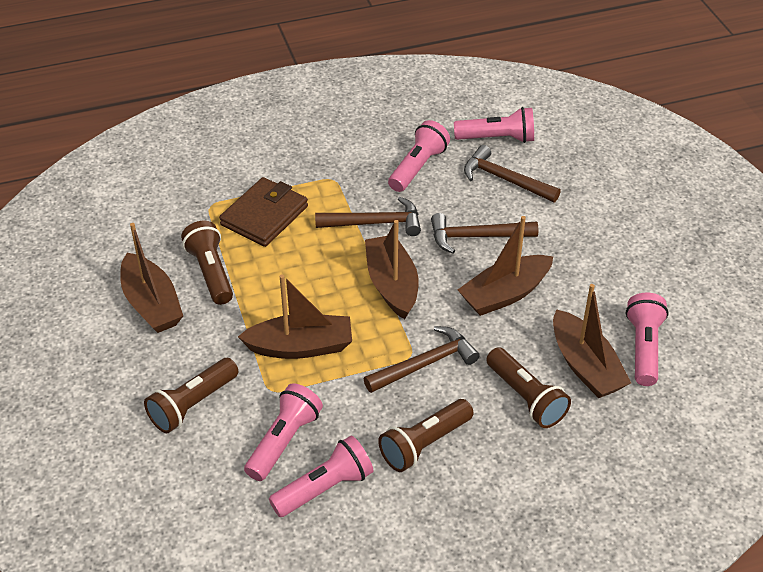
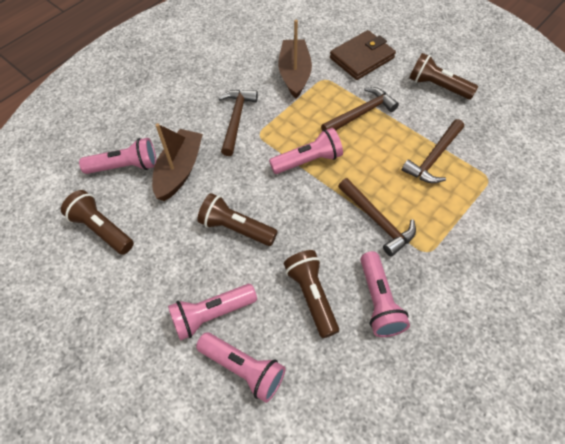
brown boat: 5 -> 2

